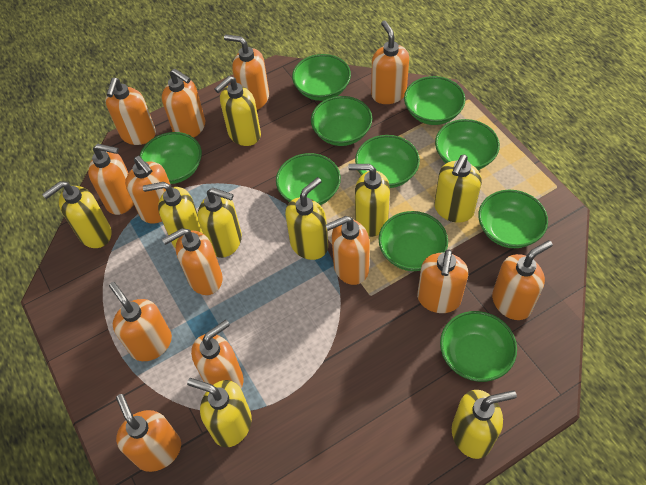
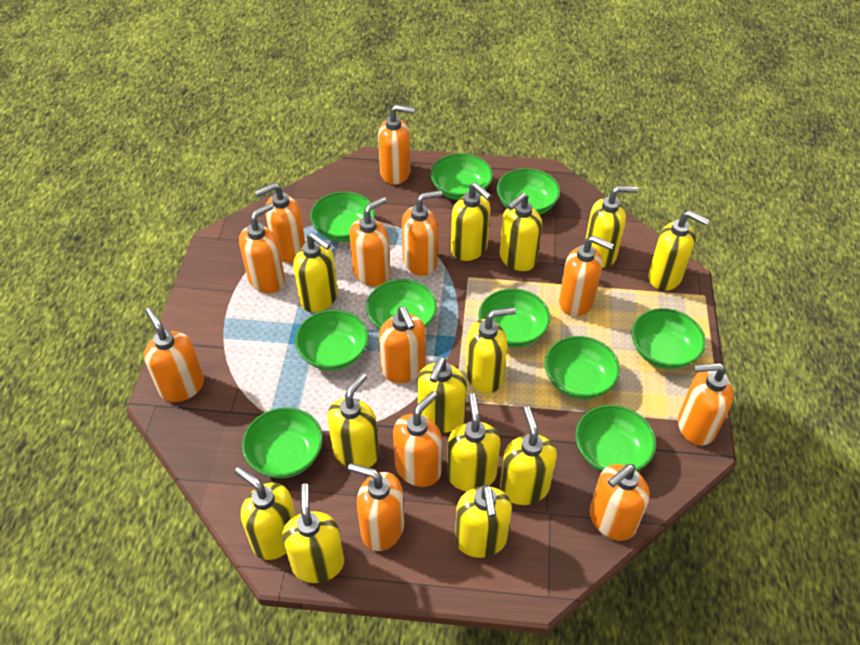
orange soap dispenser: 13 -> 12
yellow soap dispenser: 9 -> 13

